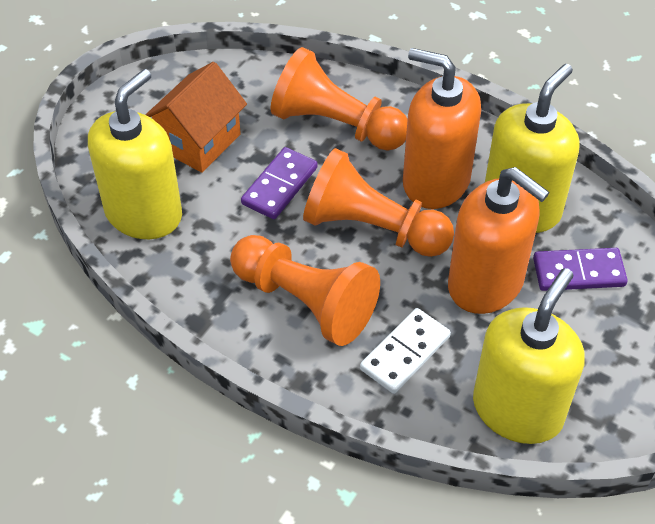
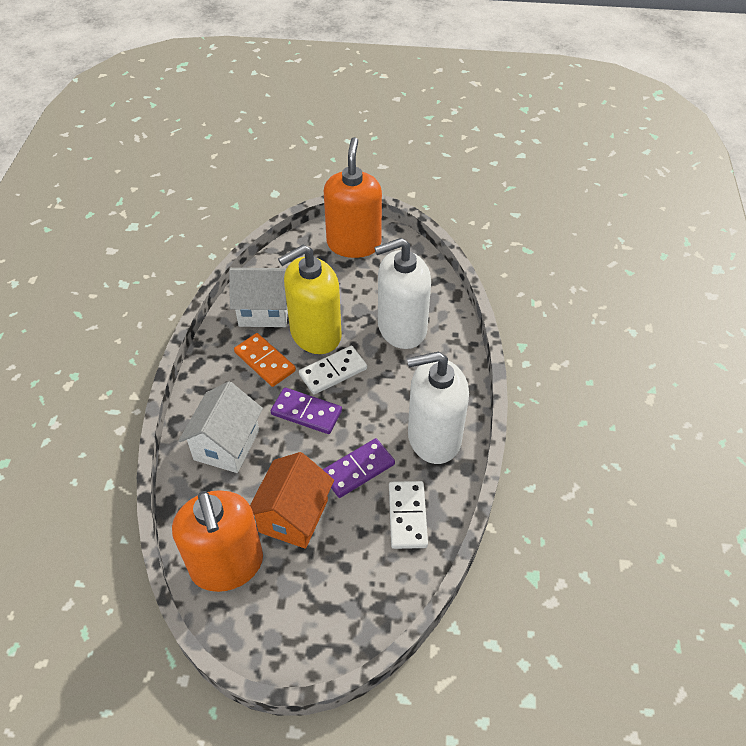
orange domino: 0 -> 1
orange pawn: 3 -> 0
white domino: 1 -> 2
white house: 0 -> 2
white soap dispenser: 0 -> 2
yellow soap dispenser: 3 -> 1

